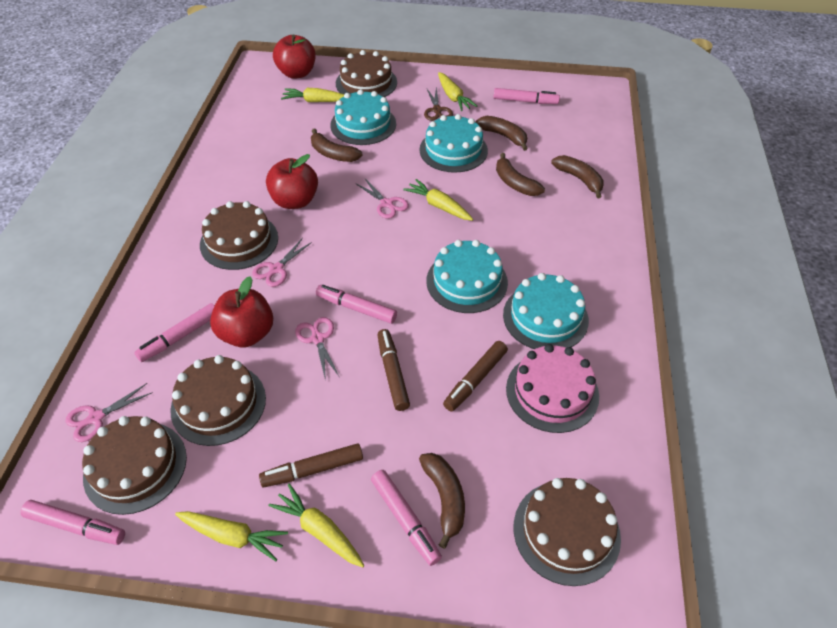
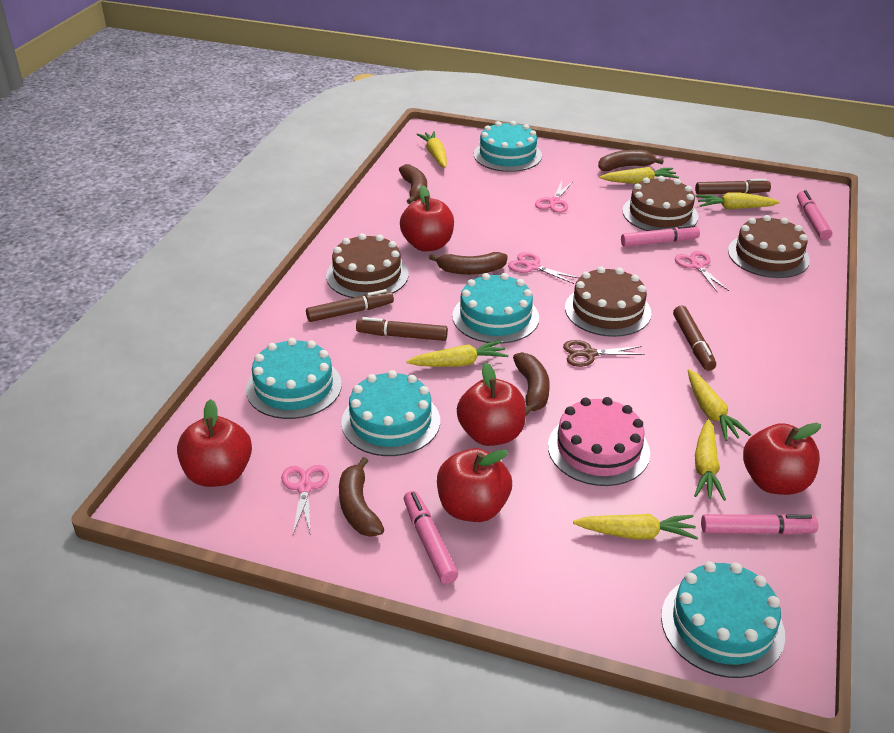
brown cake: 5 -> 4
brown marker: 3 -> 4
pink marker: 5 -> 4
red apple: 3 -> 5
turquoise cake: 4 -> 5
yellow carrot: 5 -> 7

